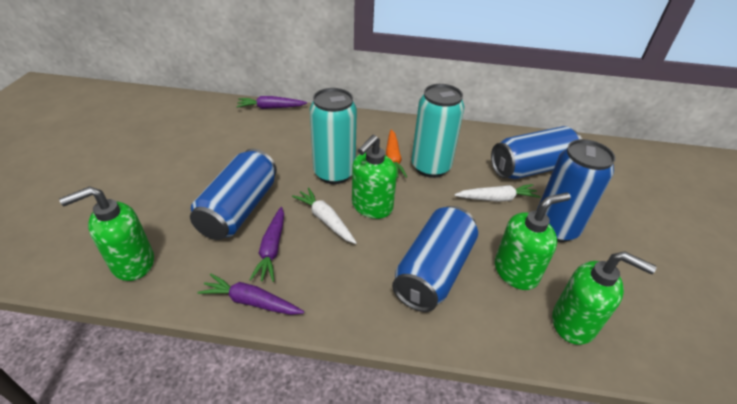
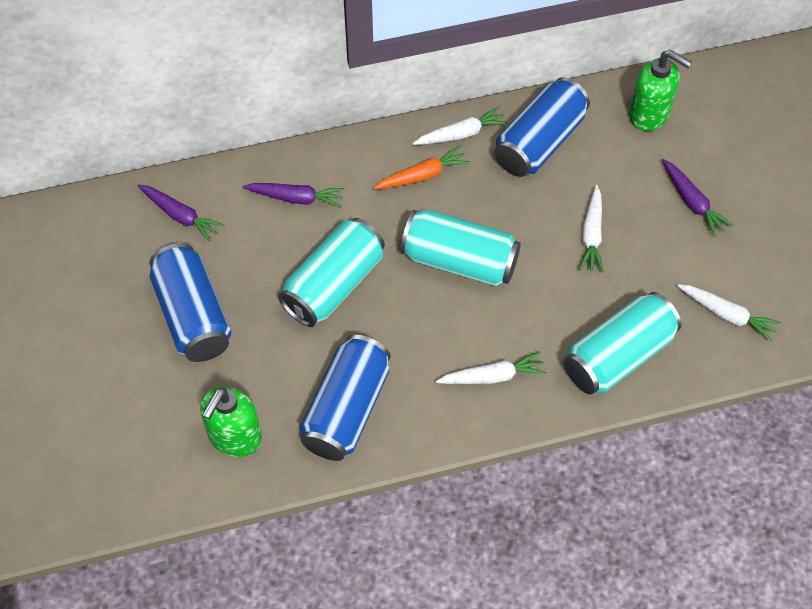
blue can: 4 -> 3
green soap dispenser: 4 -> 2
turquoise can: 2 -> 3
white carrot: 2 -> 4

